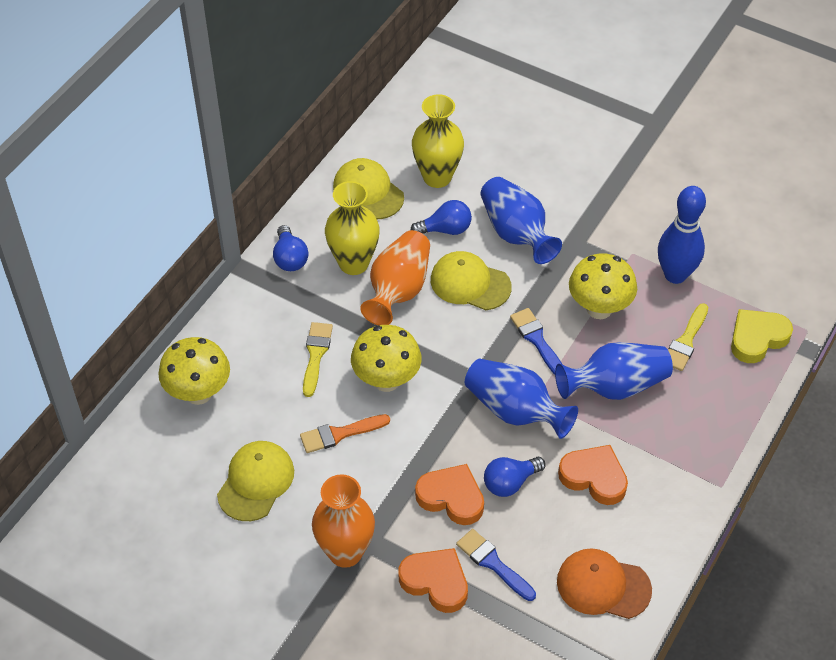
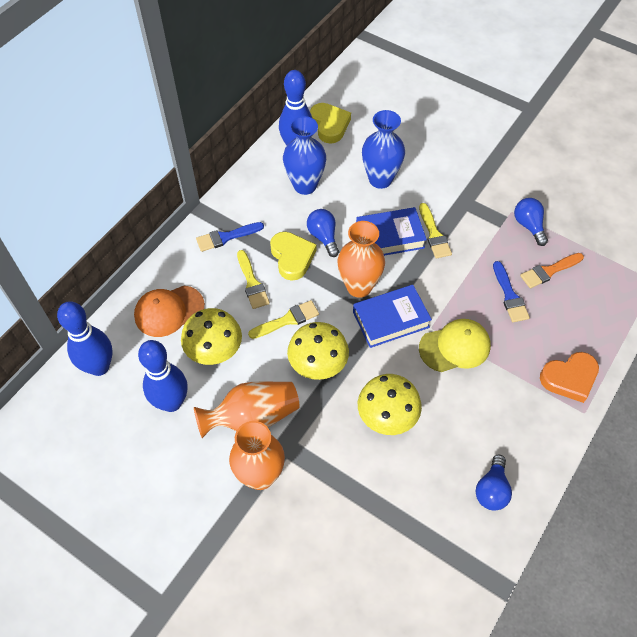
blue book: 0 -> 2
blue bowling pin: 1 -> 3
blue vase: 3 -> 2
orange heart: 3 -> 1
orange vase: 2 -> 3
yellow brush: 2 -> 3
yellow cap: 3 -> 1
yellow heart: 1 -> 2
yellow vase: 2 -> 0

